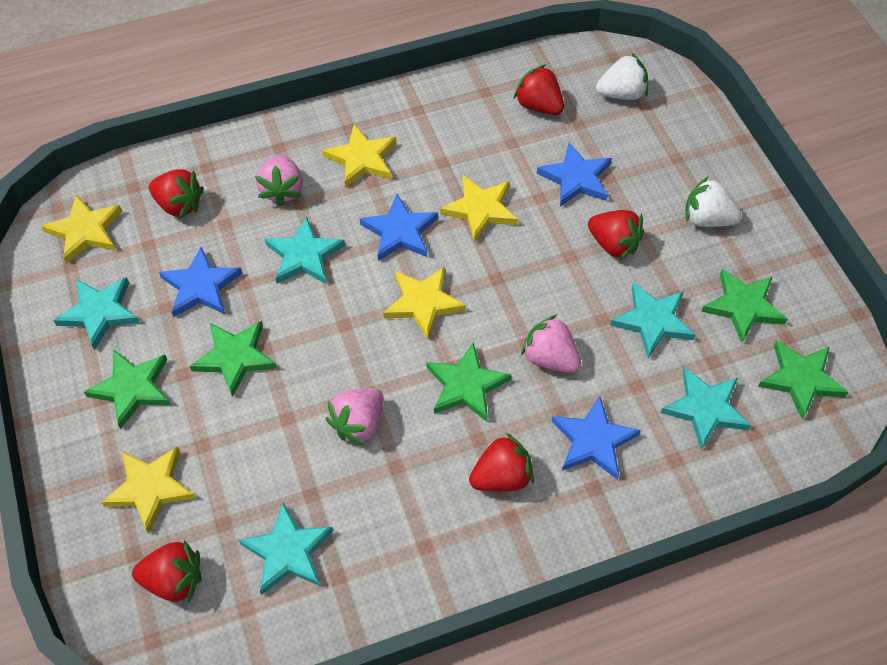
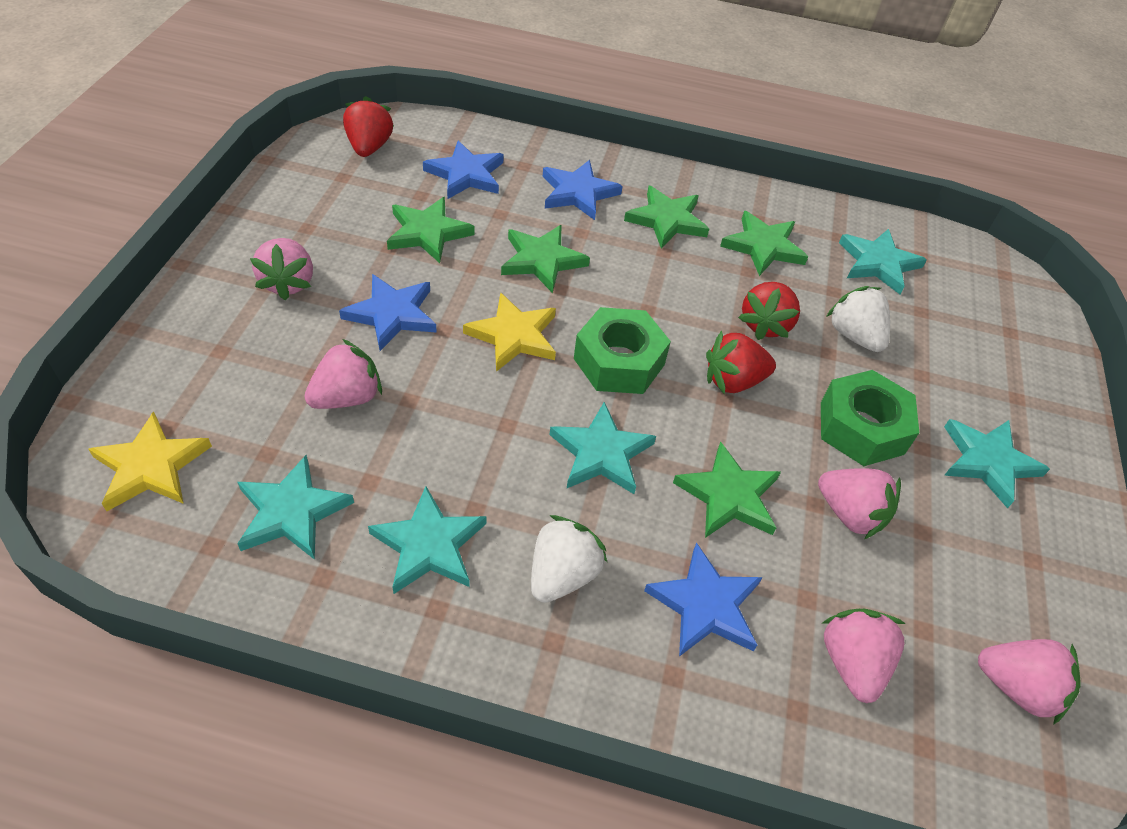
green nut: 0 -> 2
pink strawberry: 3 -> 5
red strawberry: 5 -> 3
yellow star: 5 -> 2

